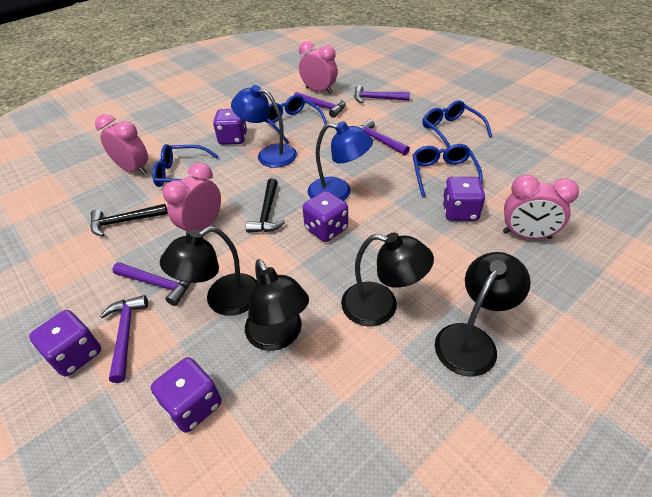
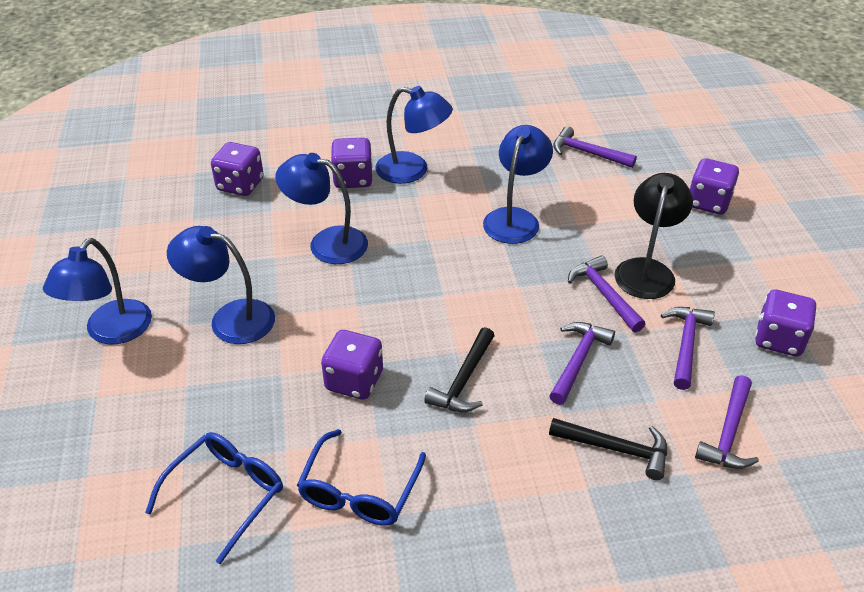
black lamp: 4 -> 1
blue glasses: 4 -> 2
blue lamp: 2 -> 5
pink clock: 4 -> 0

